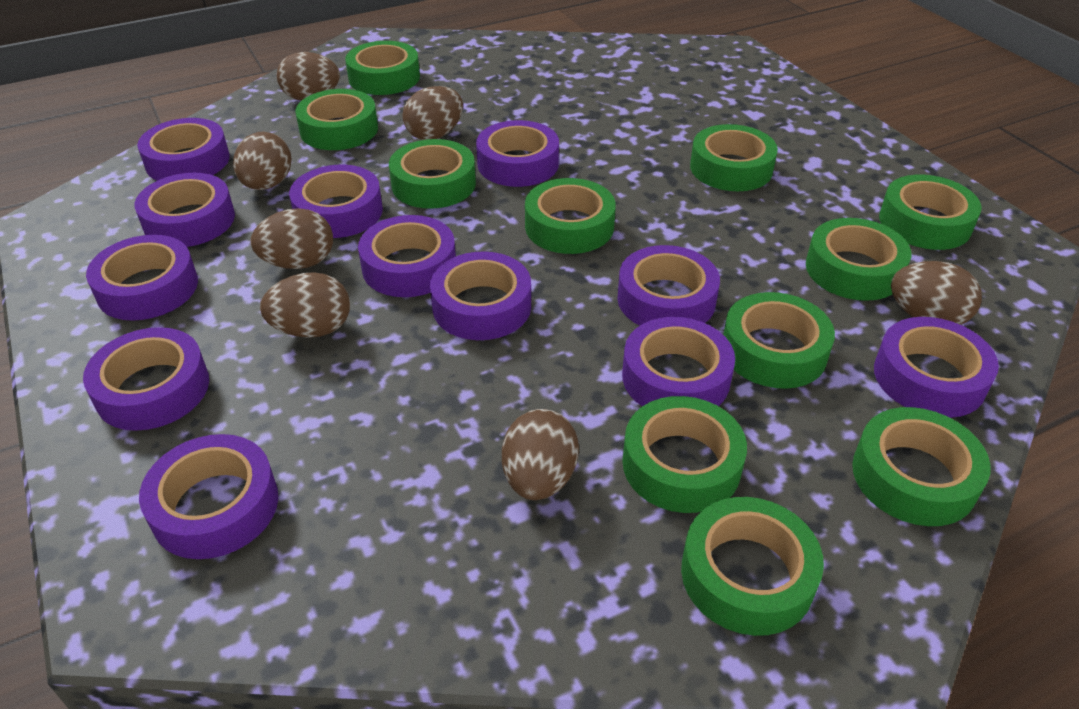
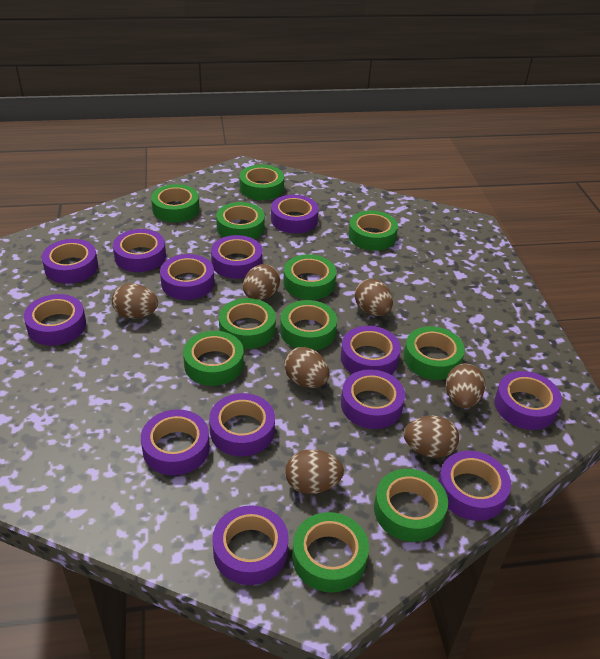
purple tape: 12 -> 13

